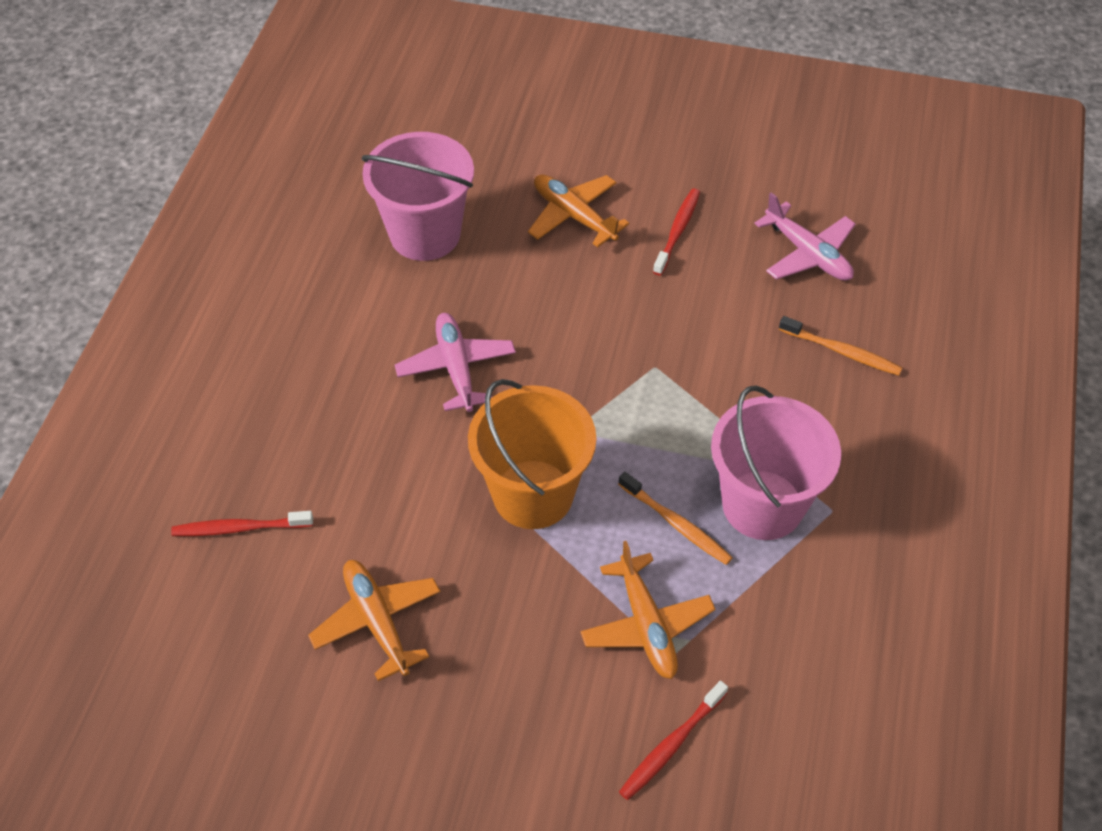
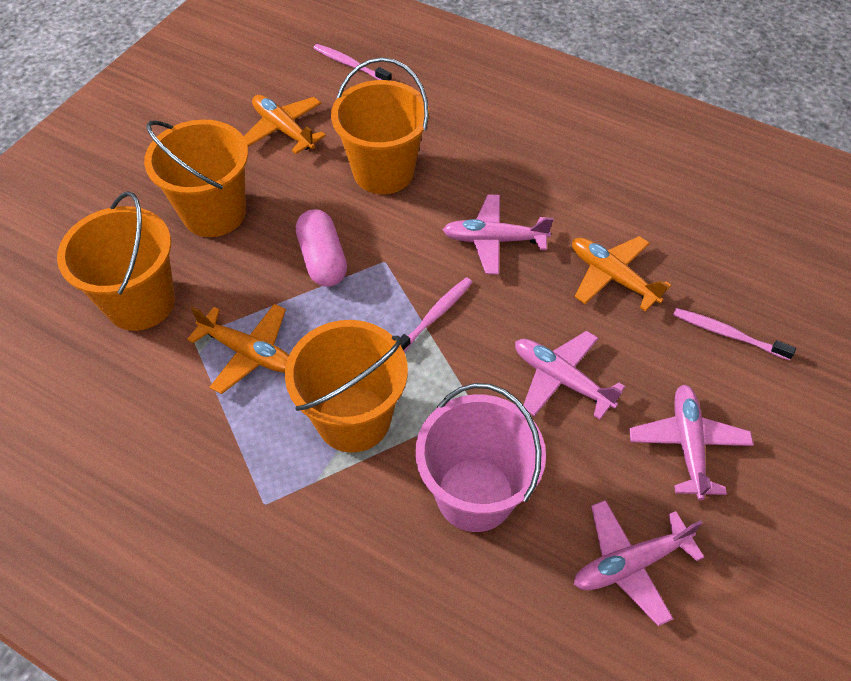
orange bucket: 1 -> 4
orange toothbrush: 2 -> 0
pink bucket: 2 -> 1
pink capsule: 0 -> 1
pink plane: 2 -> 4
pink toothbrush: 0 -> 3
red toothbrush: 3 -> 0

